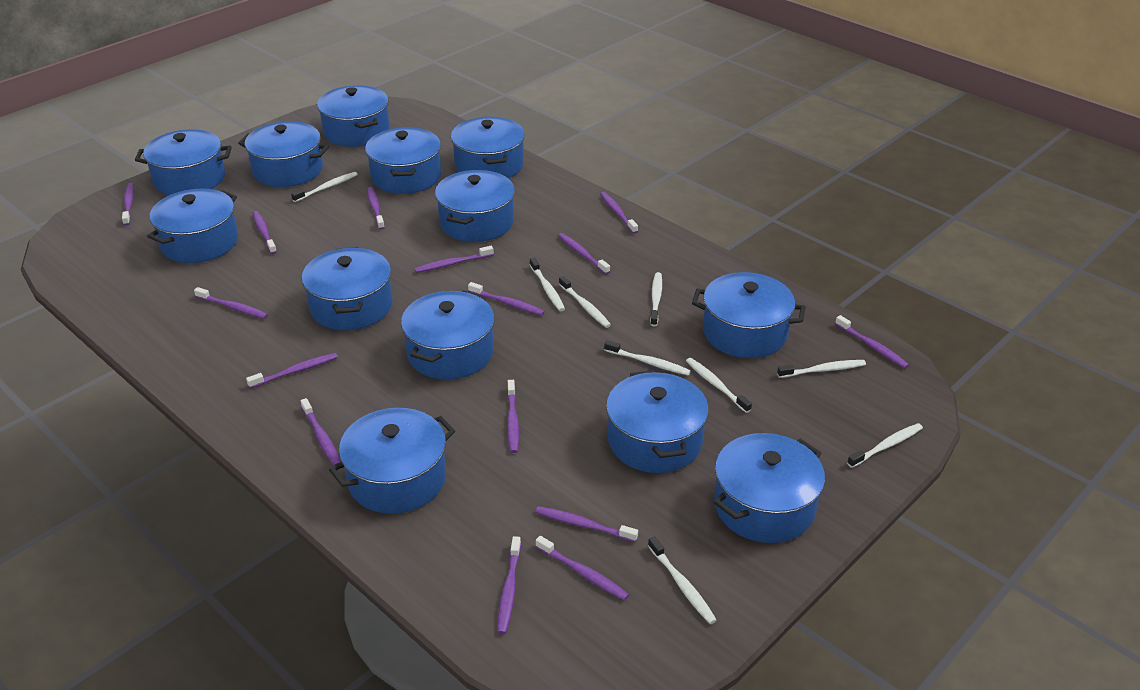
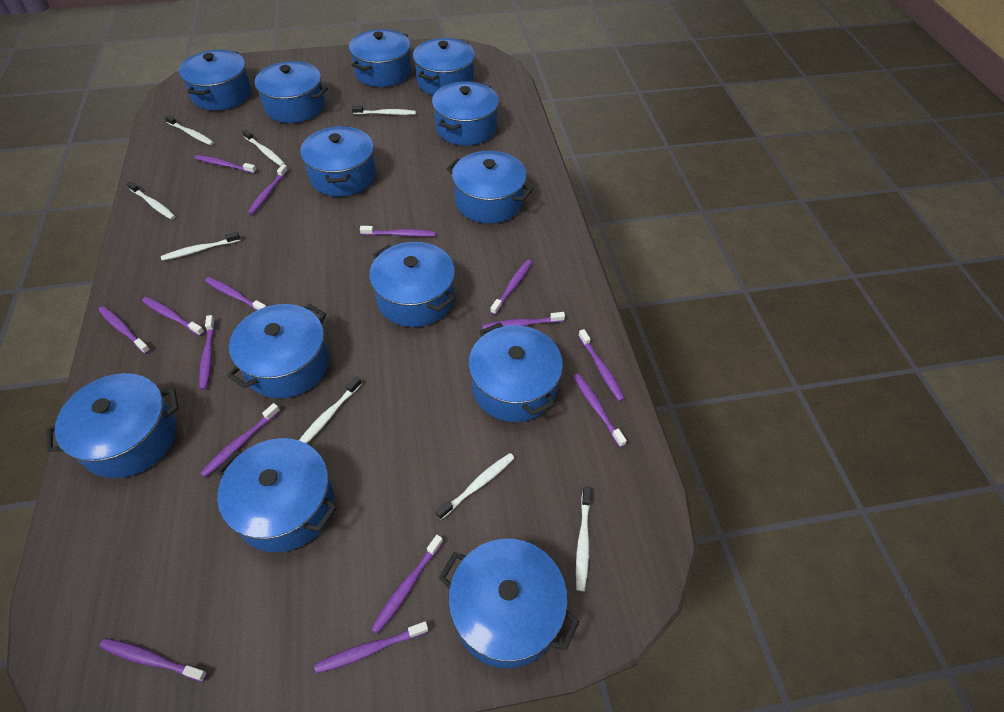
white toothbrush: 9 -> 8

